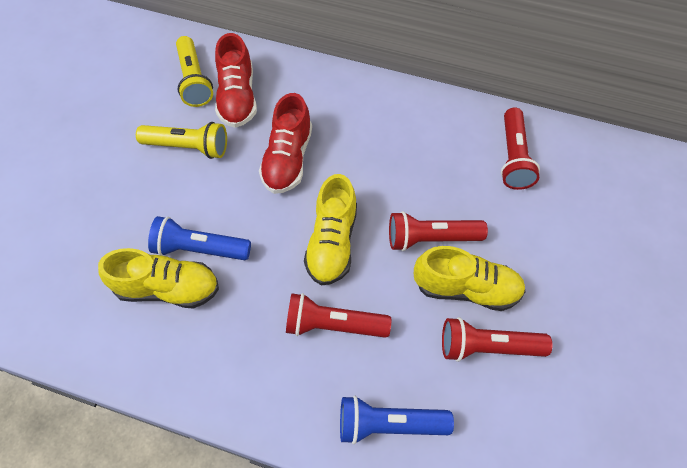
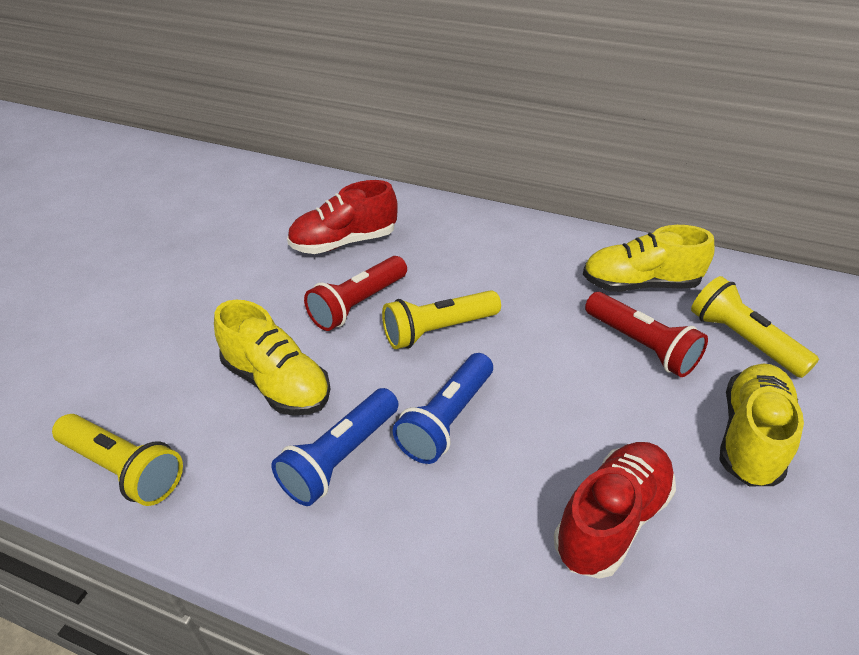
red flashlight: 4 -> 2
yellow flashlight: 2 -> 3

